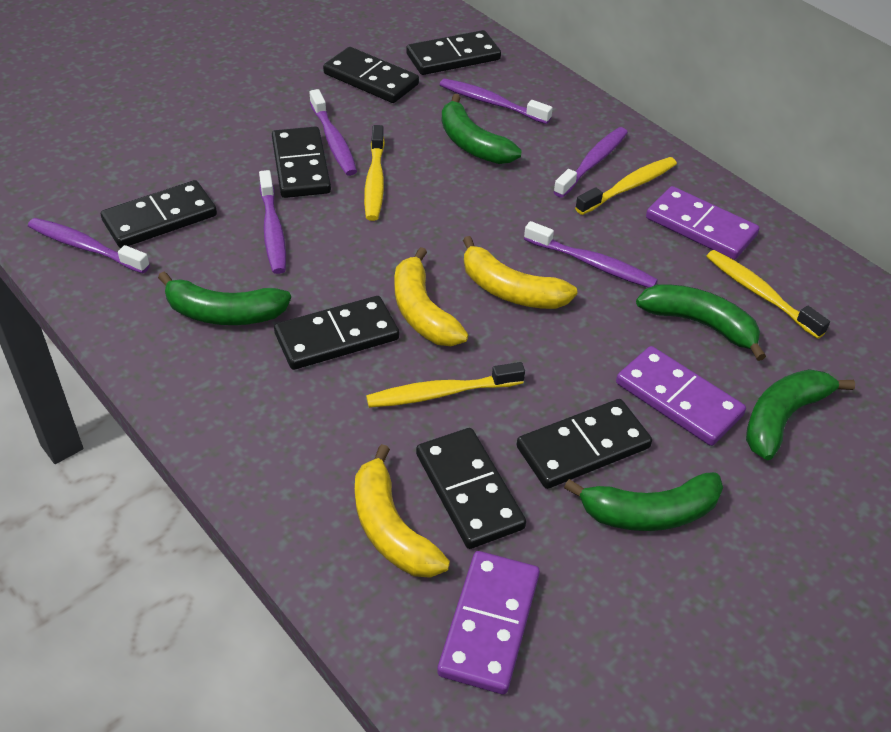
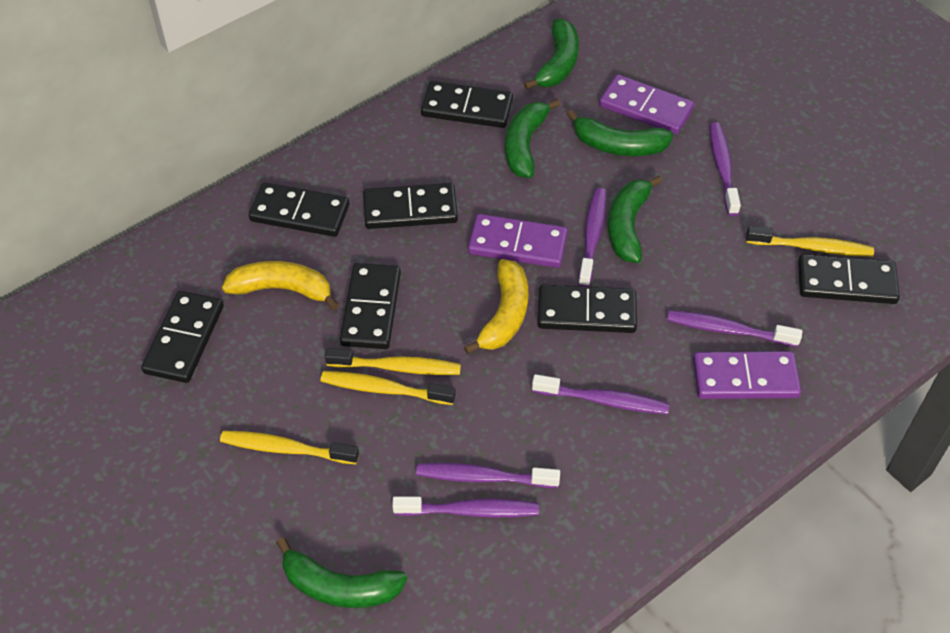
yellow banana: 3 -> 2

